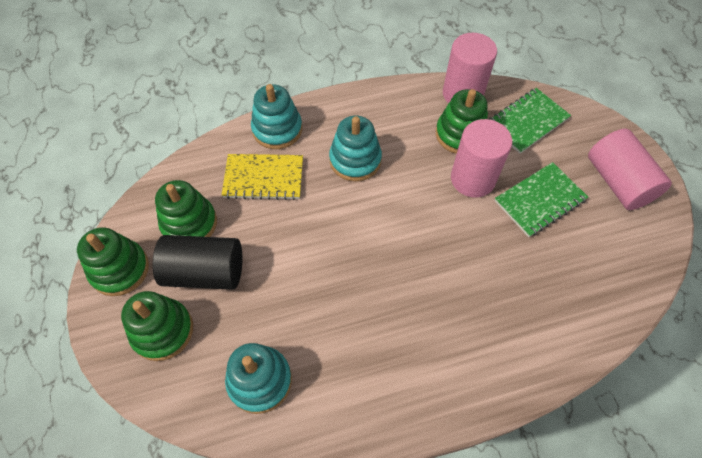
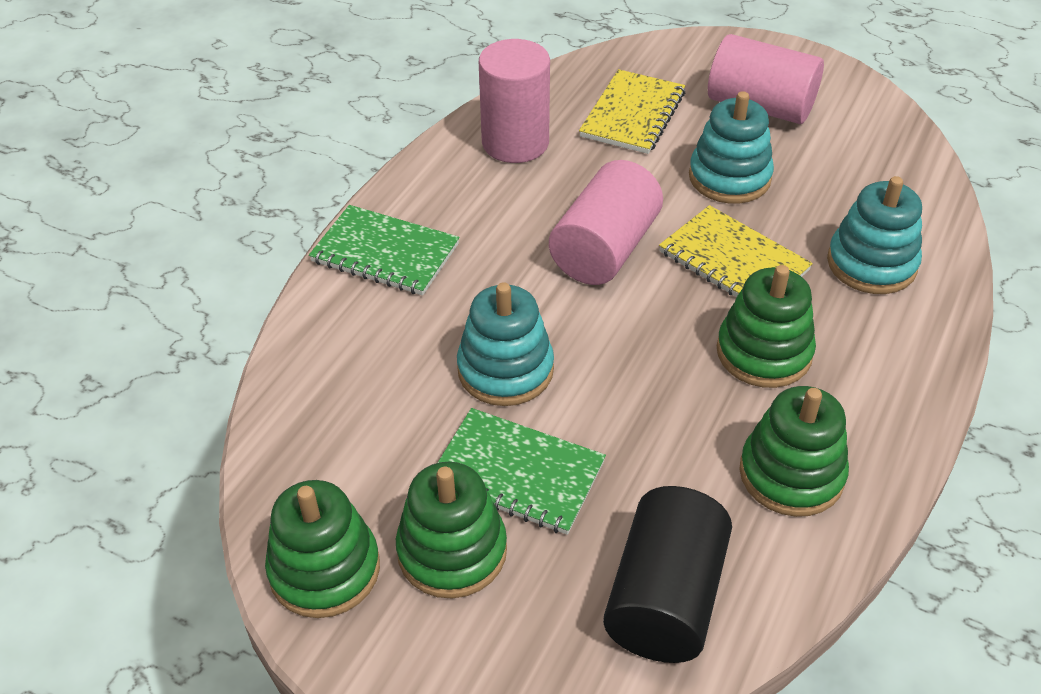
yellow notebook: 1 -> 2

